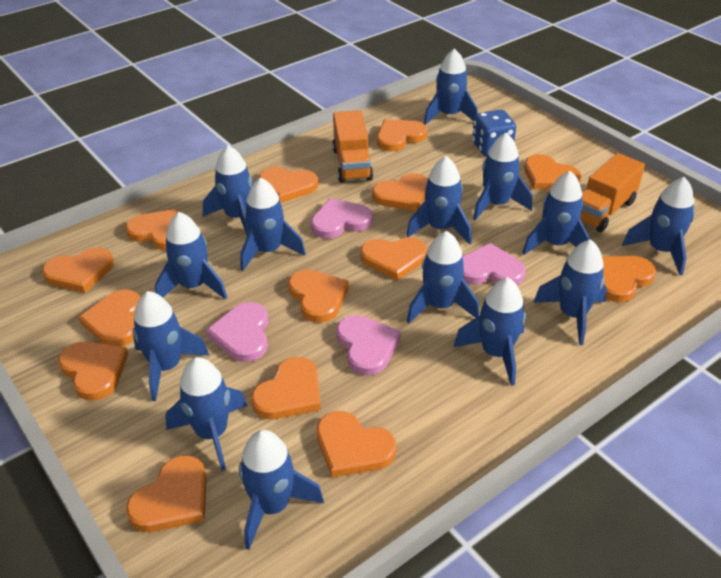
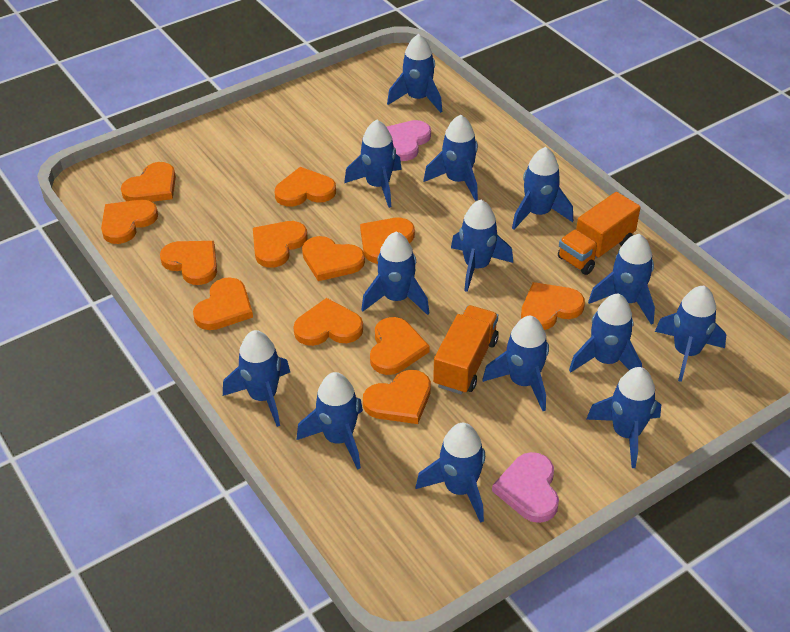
blue dice: 1 -> 0
orange heart: 14 -> 12
pink heart: 4 -> 2

